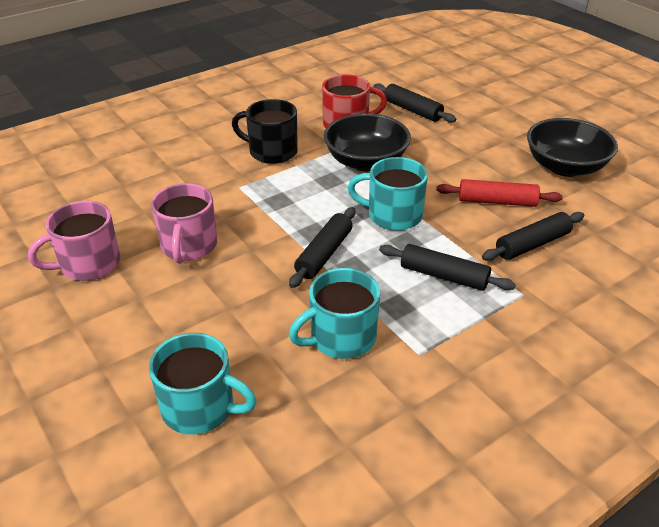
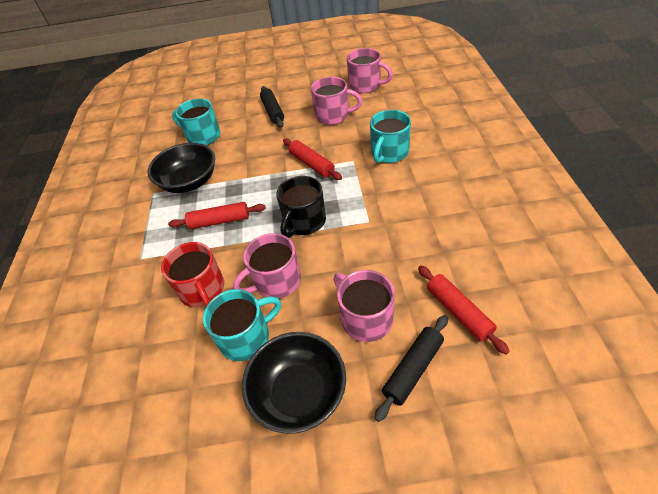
black rolling pin: 4 -> 2
pink mug: 2 -> 4
red rolling pin: 1 -> 3

